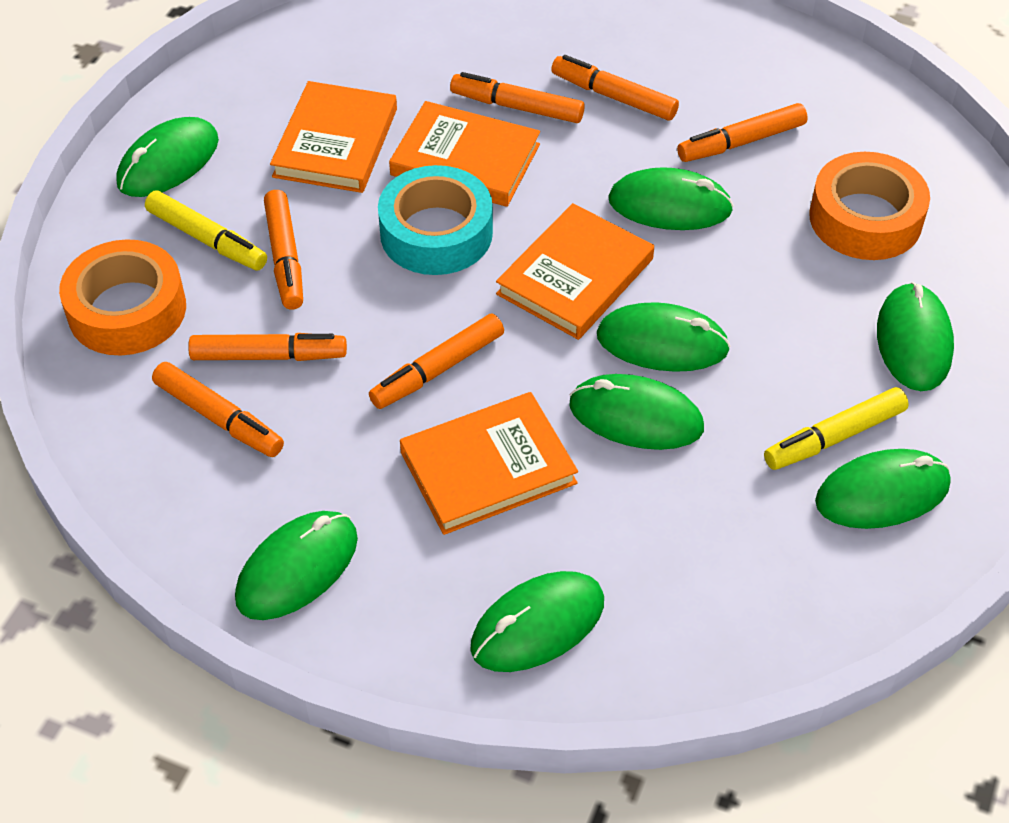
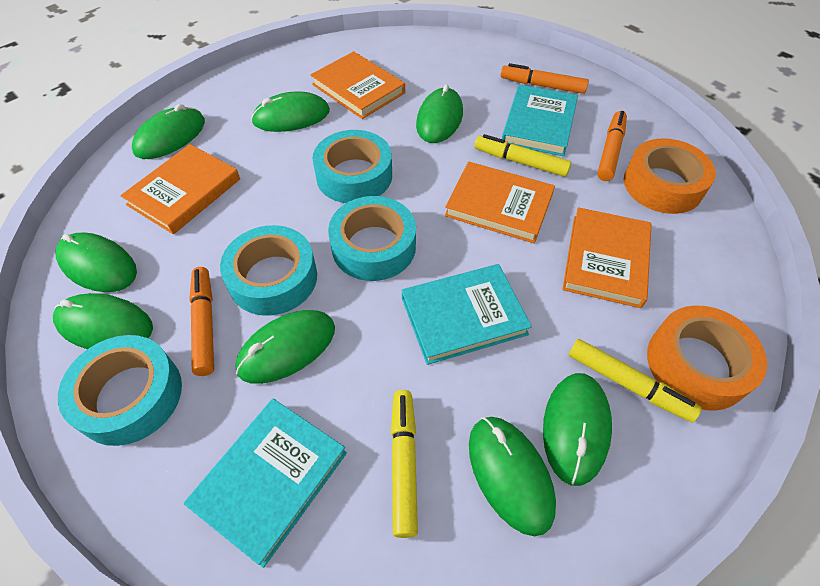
orange marker: 7 -> 3
turquoise book: 0 -> 3
turquoise tape: 1 -> 4
yellow marker: 2 -> 3

